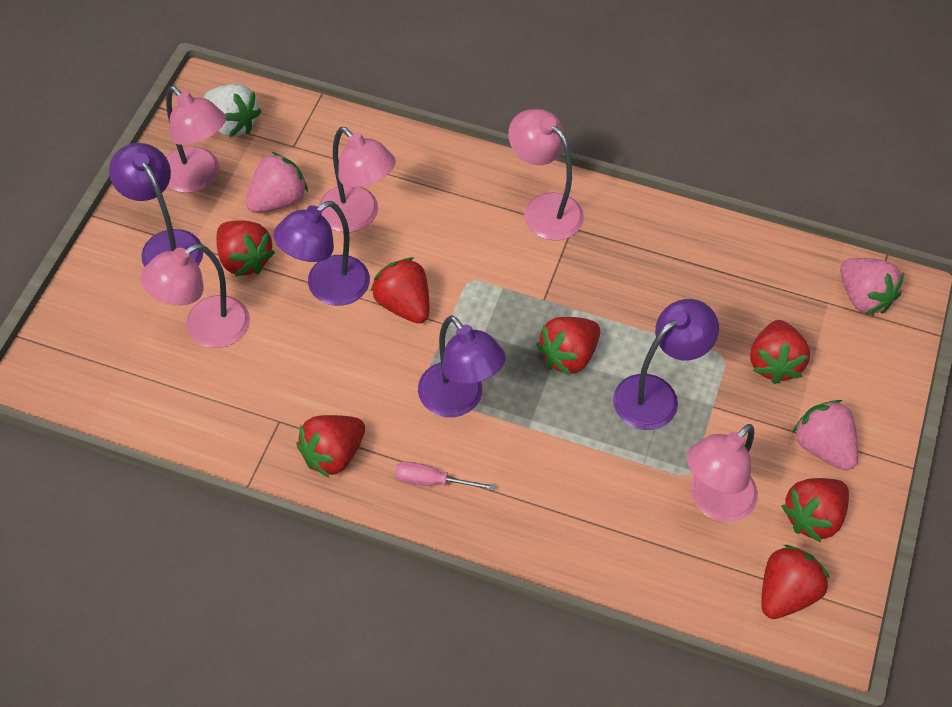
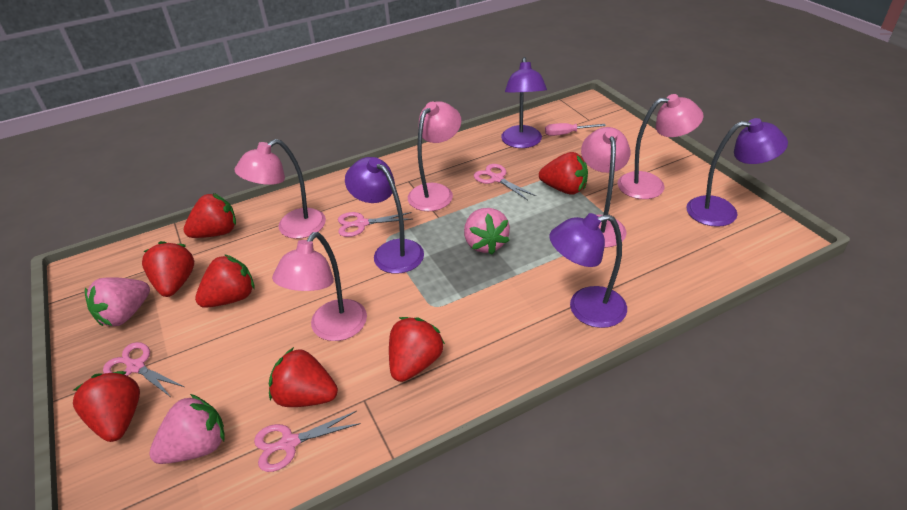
pink scissors: 0 -> 4
white strawberry: 1 -> 0

